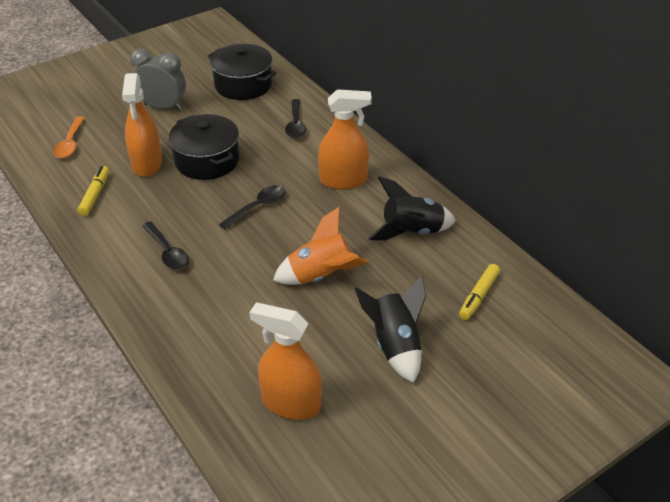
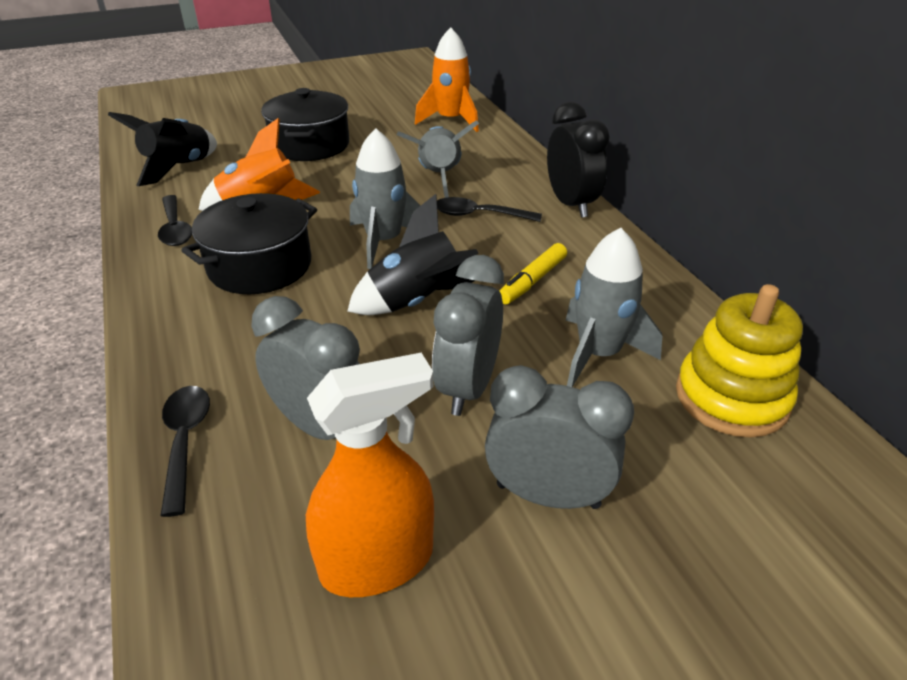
black clock: 0 -> 1
grey clock: 1 -> 3
grey rocket: 0 -> 3
orange rocket: 1 -> 2
orange spoon: 1 -> 0
orange spray bottle: 3 -> 1
yellow marker: 2 -> 1
yellow stacking toy: 0 -> 1

